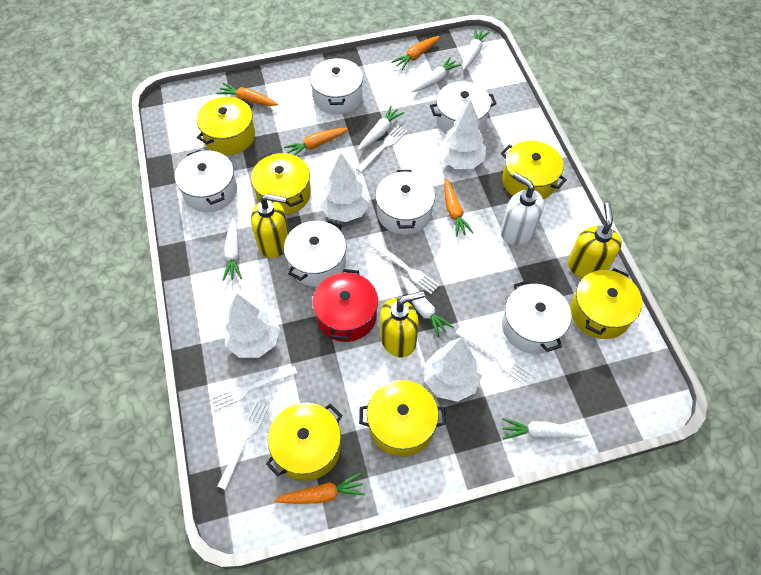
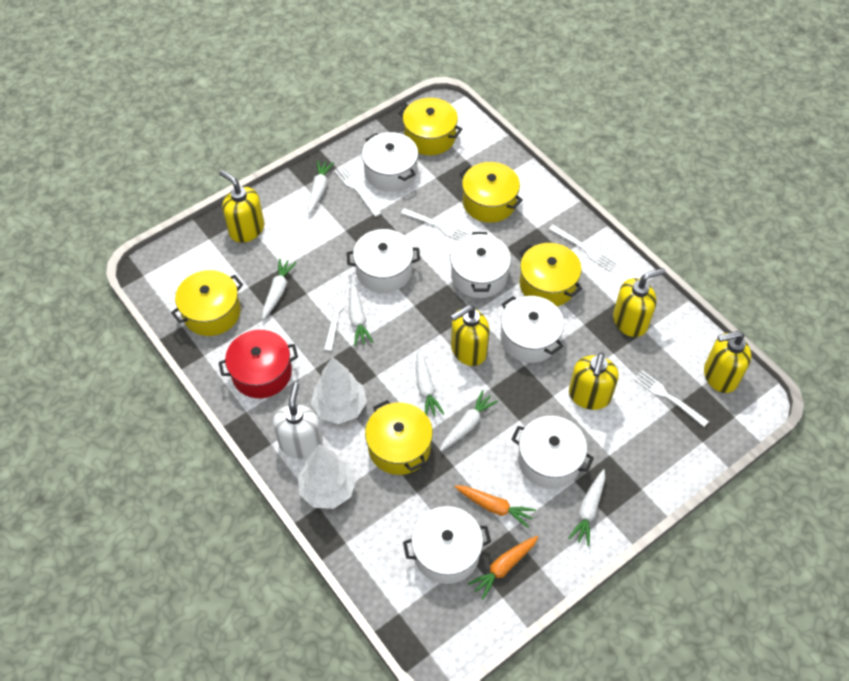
orange carrot: 5 -> 2
white tree: 4 -> 2
yellow pot: 6 -> 5
yellow soap dispenser: 3 -> 5

